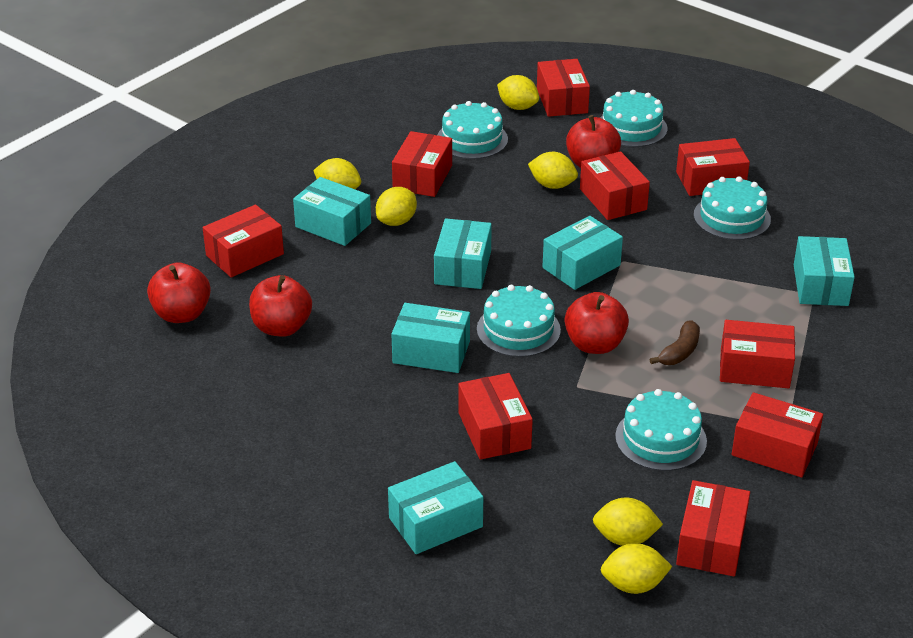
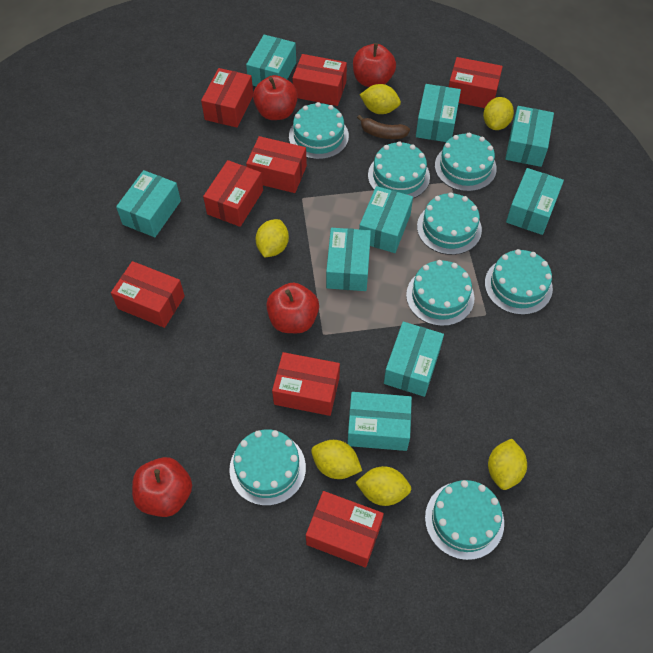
red box: 9 -> 8
turquoise box: 6 -> 9
turquoise cake: 5 -> 8

